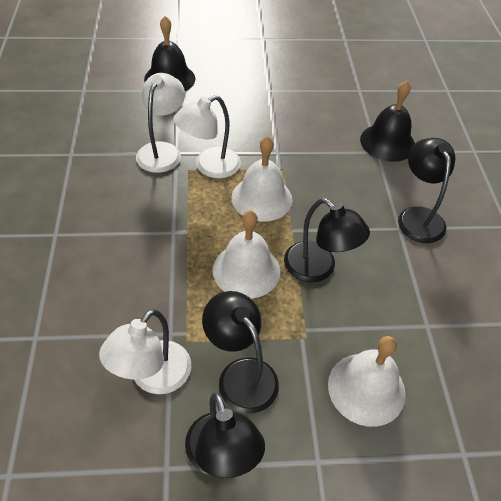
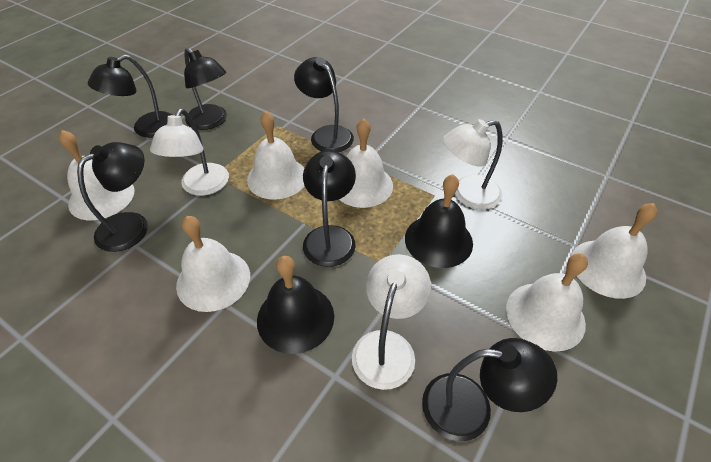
black lamp: 4 -> 6
white bell: 3 -> 6

